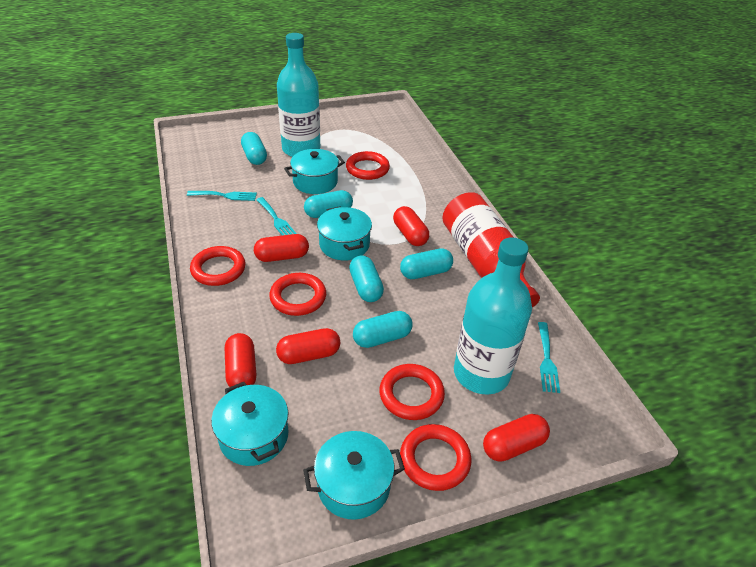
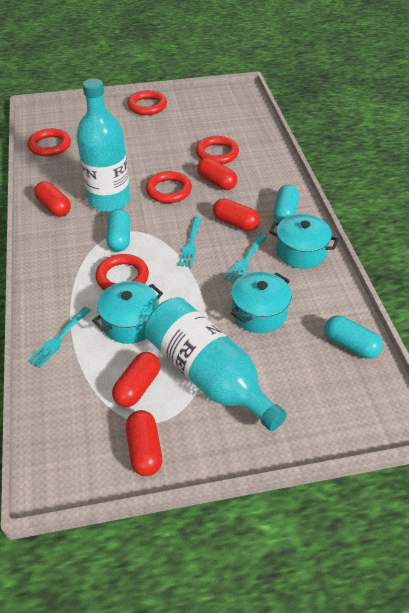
red bottle: 1 -> 0
turquoise capsule: 5 -> 3
turquoise pot: 4 -> 3

